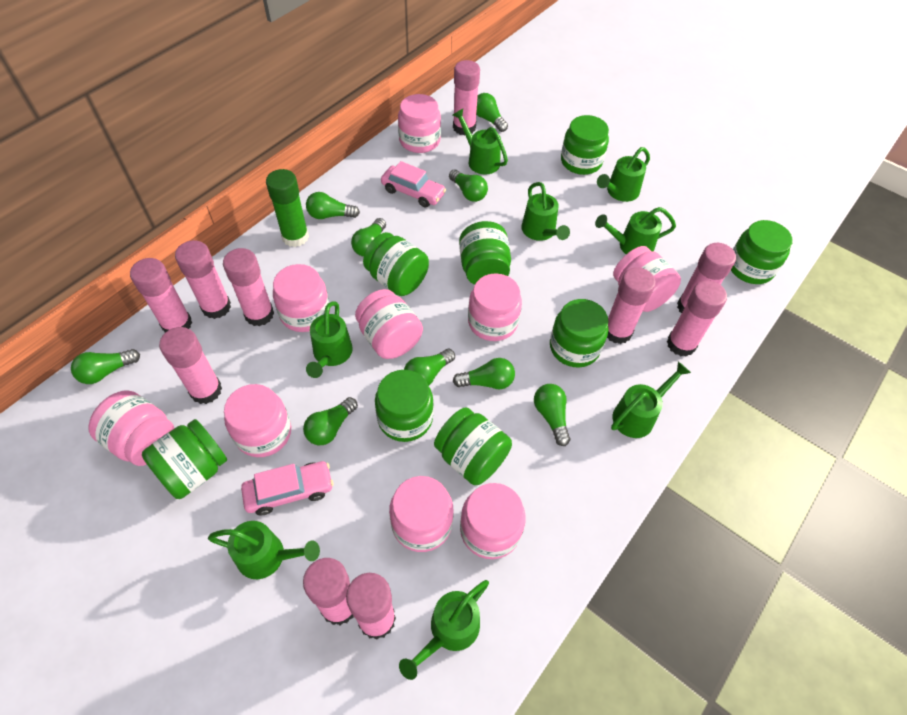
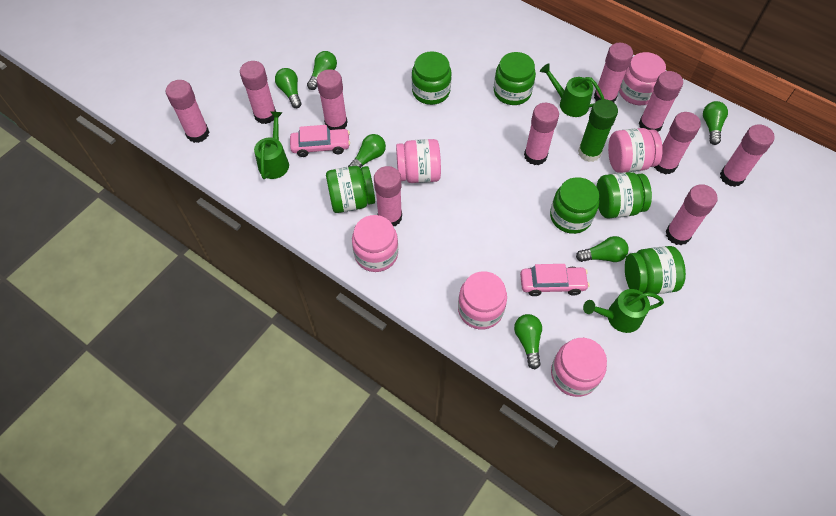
green jar: 8 -> 6
green light bulb: 9 -> 6
green watering can: 8 -> 3
pink jar: 9 -> 6

